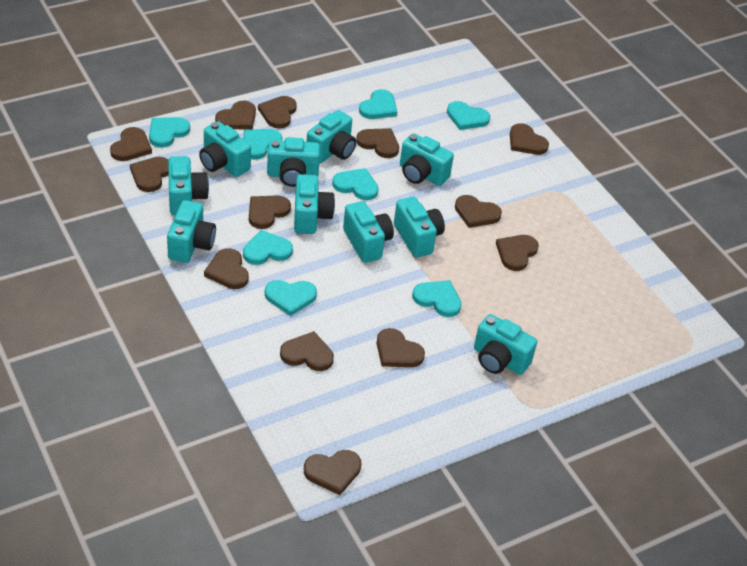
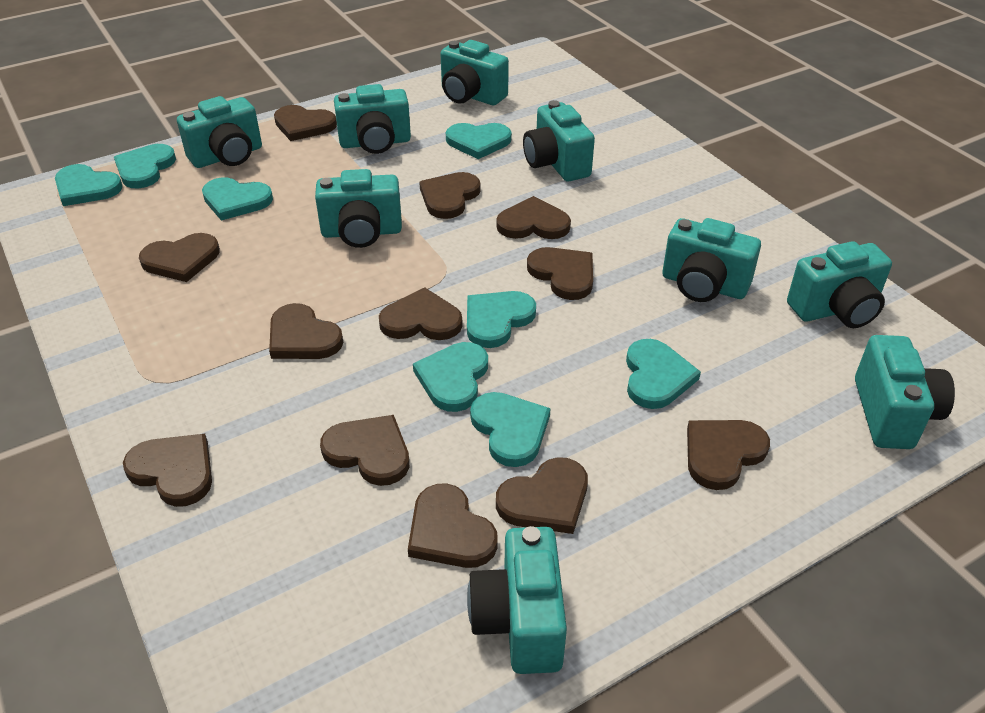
brown heart: 13 -> 12
turquoise camera: 10 -> 9

